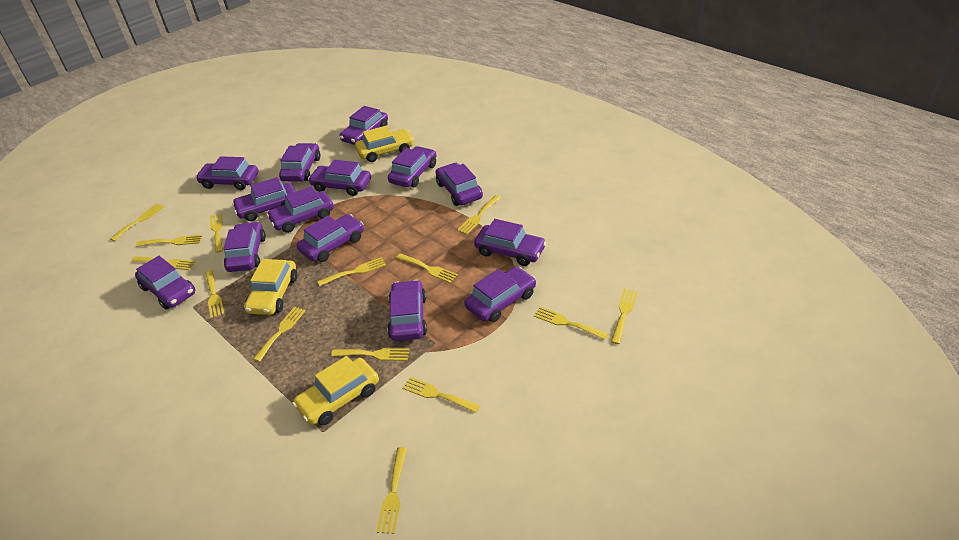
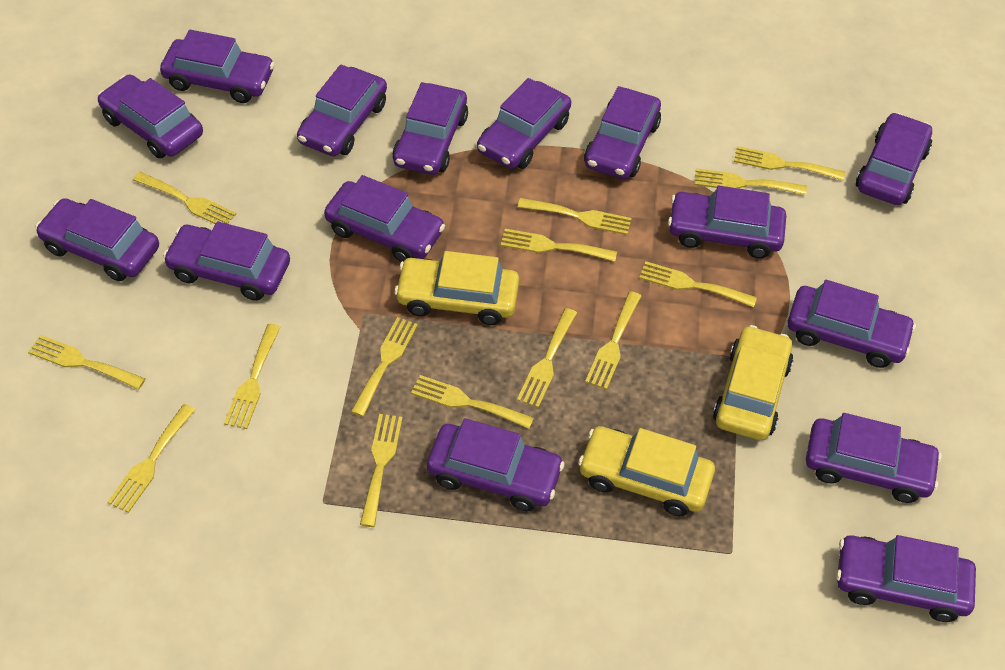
purple car: 14 -> 15

